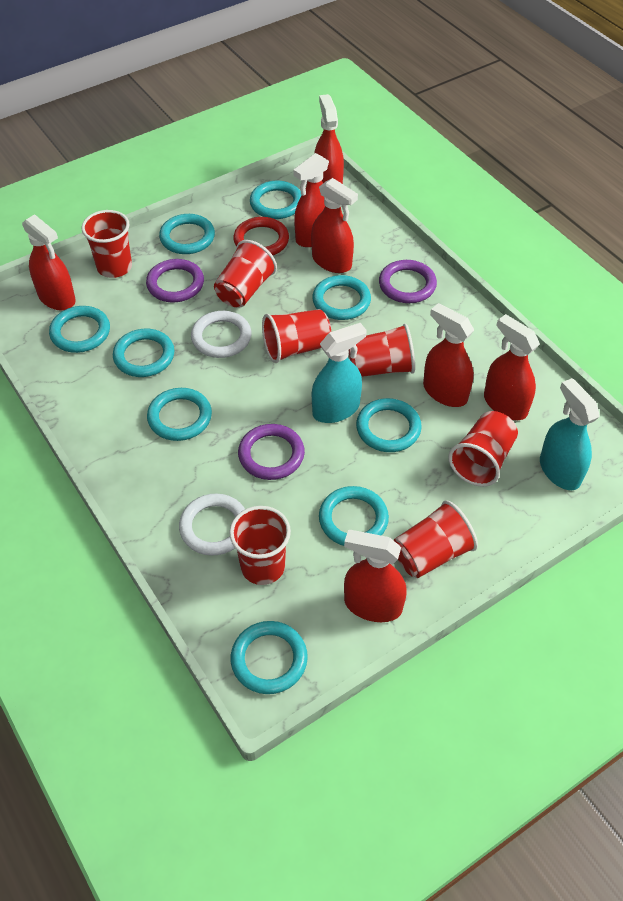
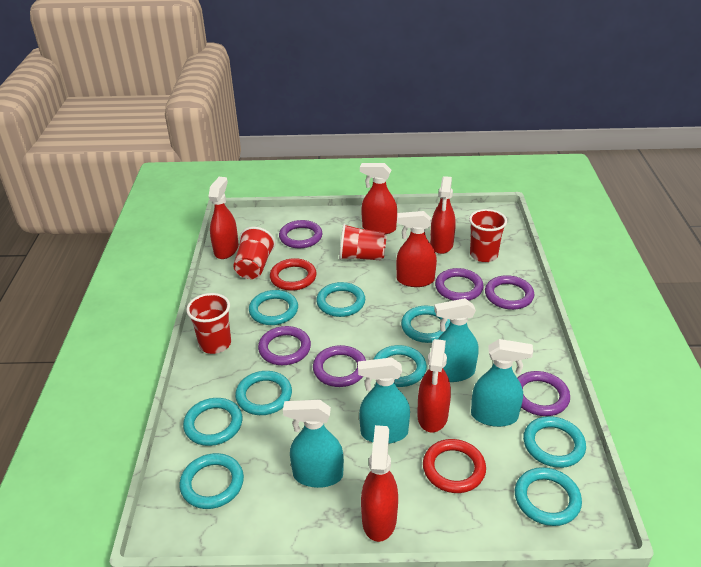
purple ring: 3 -> 6
red cup: 7 -> 4
red ring: 1 -> 2
red spray bottle: 7 -> 6
turquoise spray bottle: 2 -> 4
white ring: 2 -> 0

